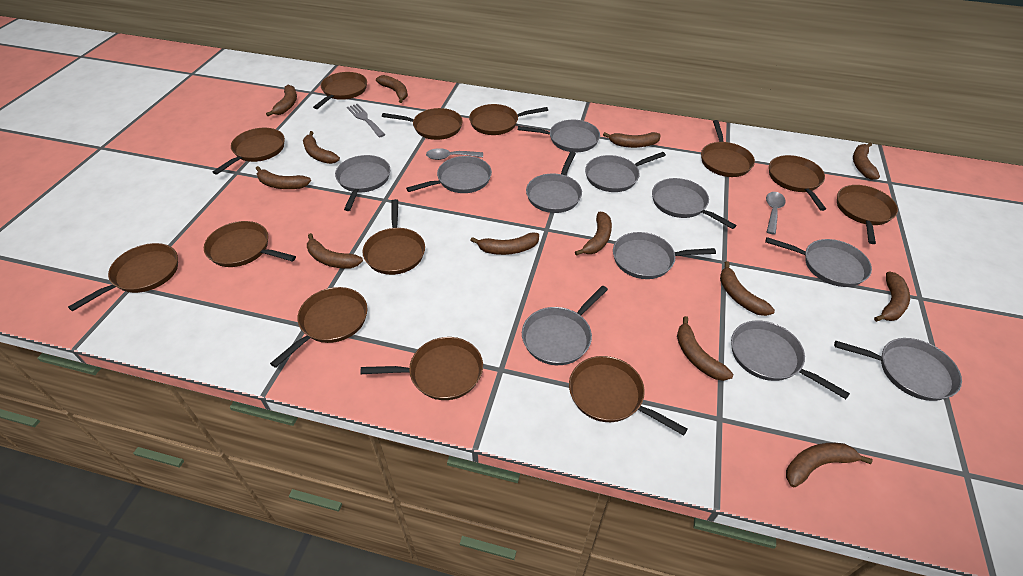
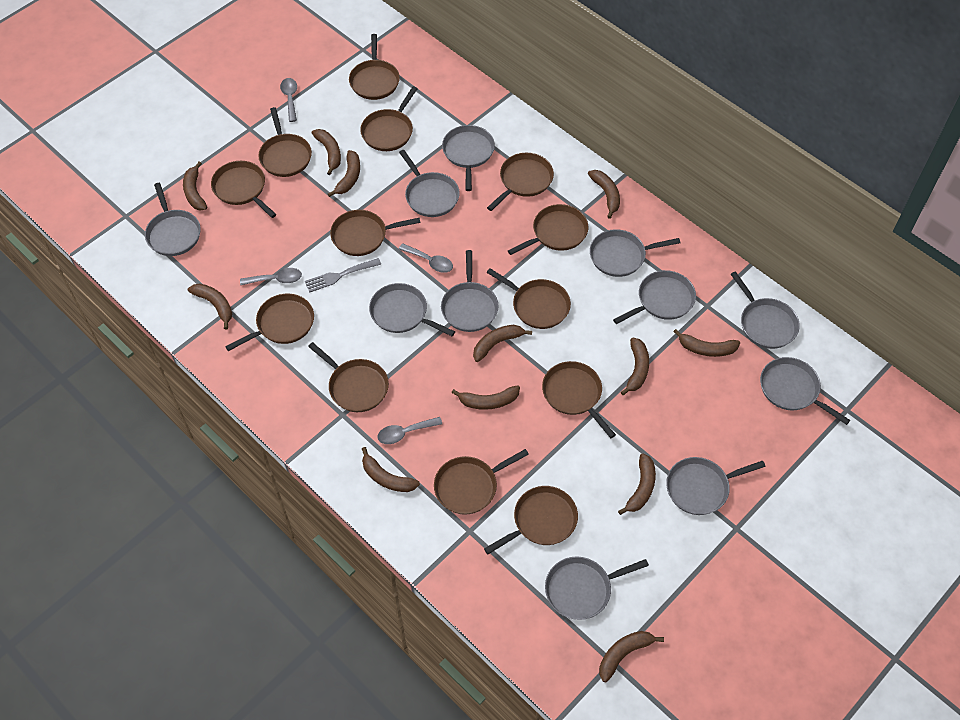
brown banana: 13 -> 12
grey spoon: 2 -> 4

